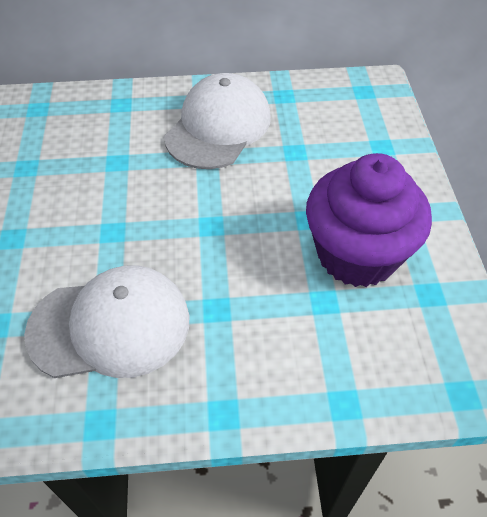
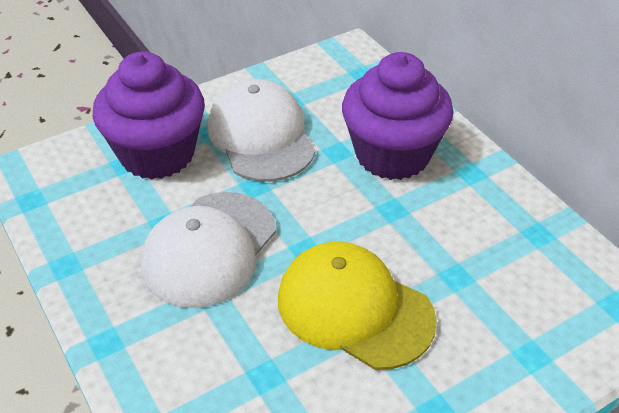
purple cupcake: 1 -> 2
yellow cap: 0 -> 1

